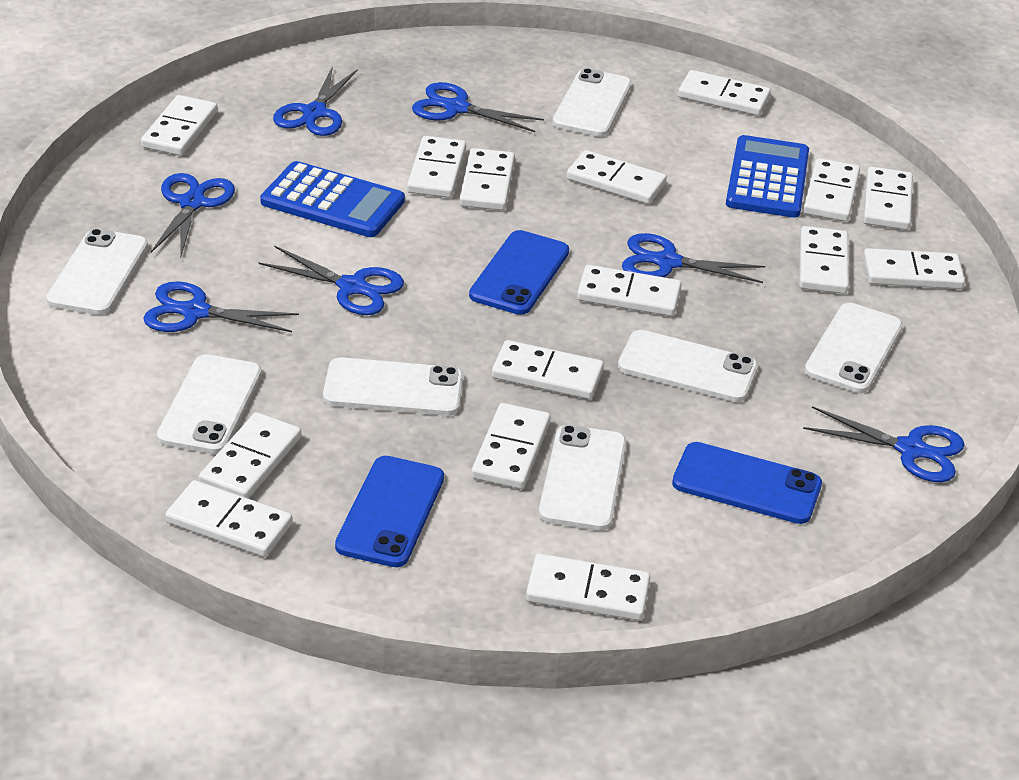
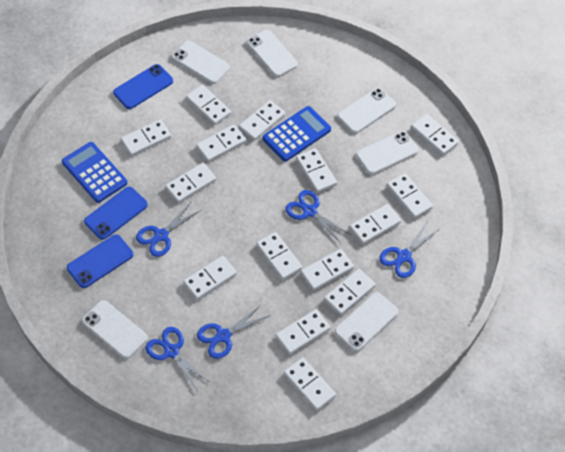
blue scissors: 7 -> 5
white phone: 7 -> 6

